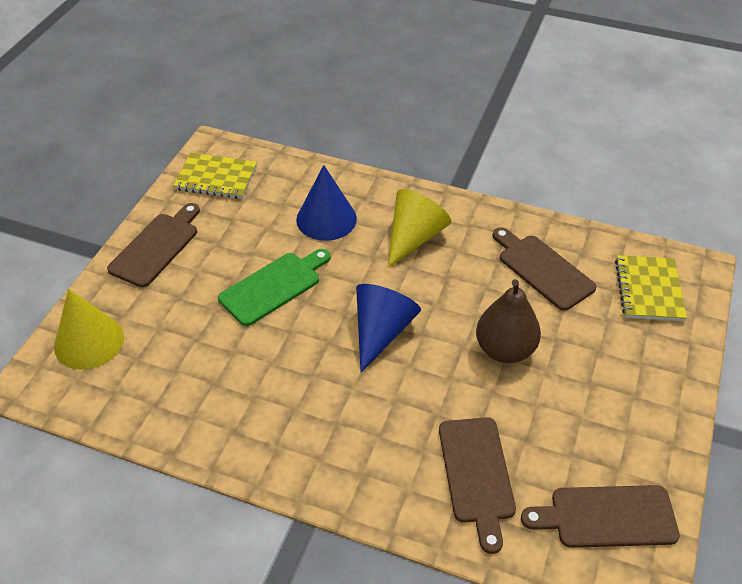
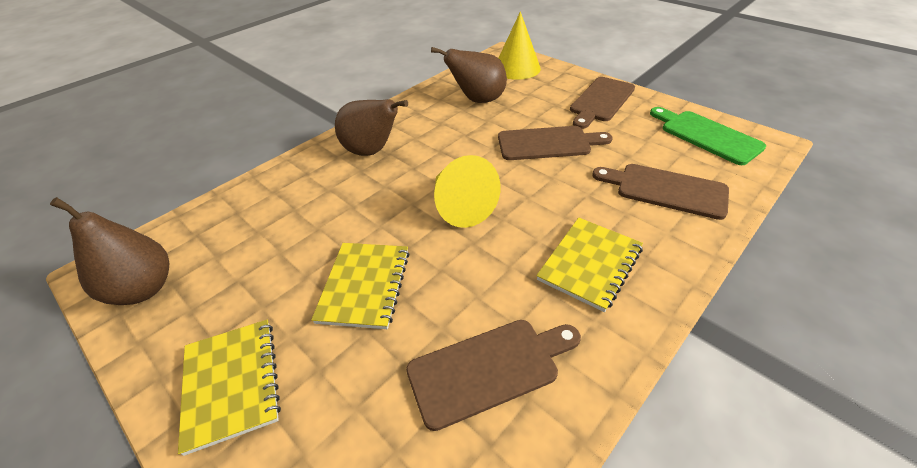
blue cone: 2 -> 0
brown pear: 1 -> 3
yellow notebook: 2 -> 3

